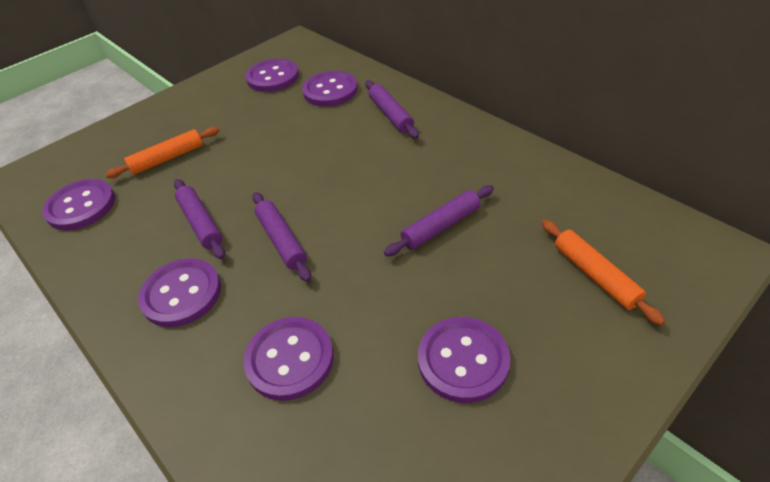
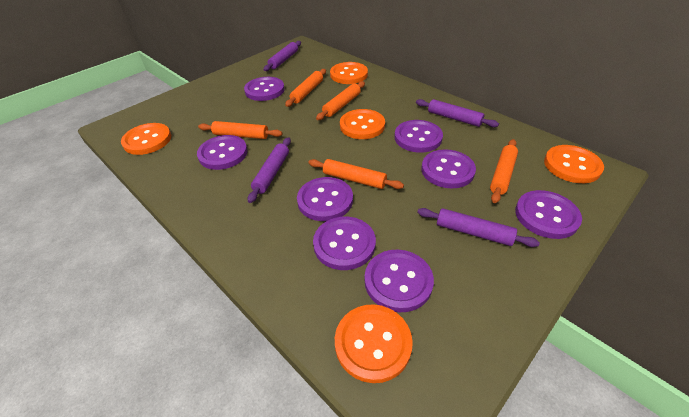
orange button: 0 -> 5
orange rolling pin: 2 -> 5
purple button: 6 -> 8

